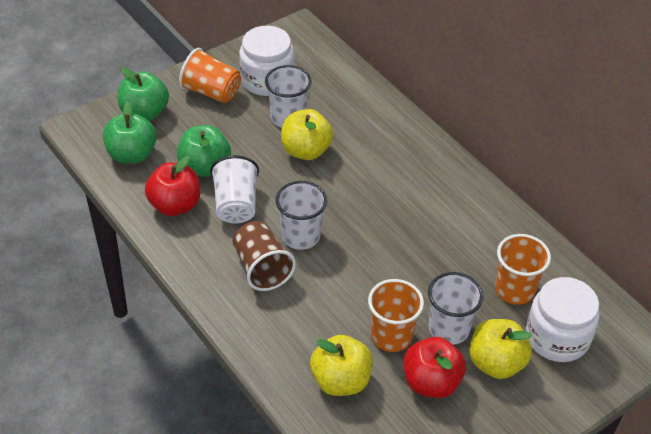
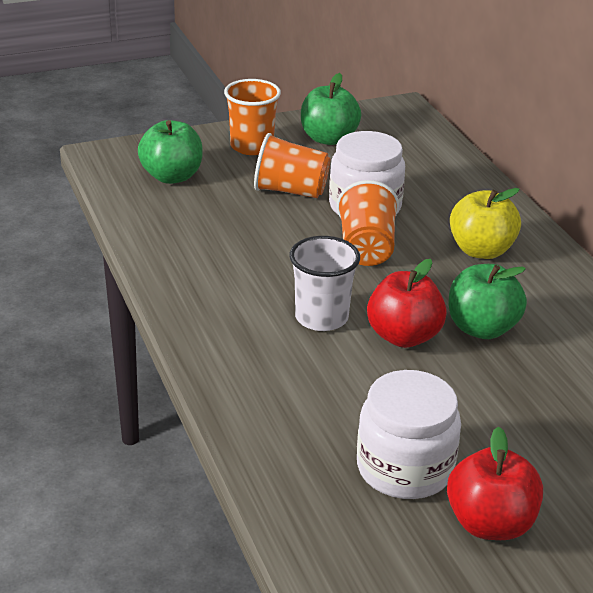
brown cup: 1 -> 0
white cup: 4 -> 1
yellow apple: 3 -> 1

